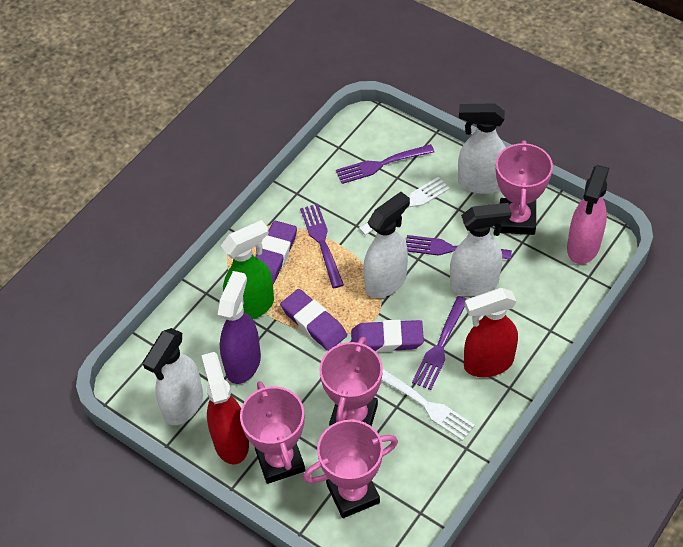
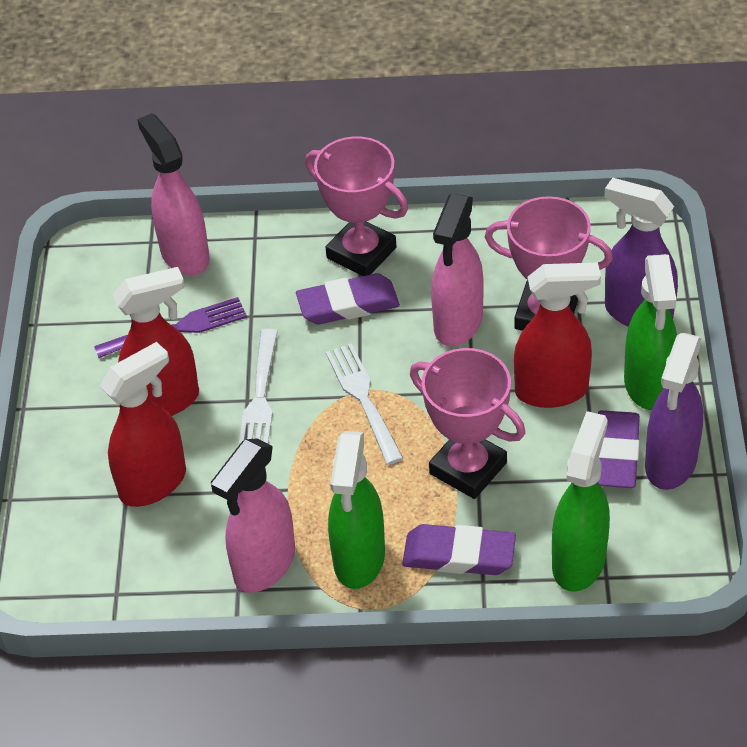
green spray bottle: 1 -> 3
pink spray bottle: 1 -> 3
pink trophy: 4 -> 3
purple fork: 4 -> 1
purple spray bottle: 1 -> 2
red spray bottle: 2 -> 3
white spray bottle: 4 -> 0

